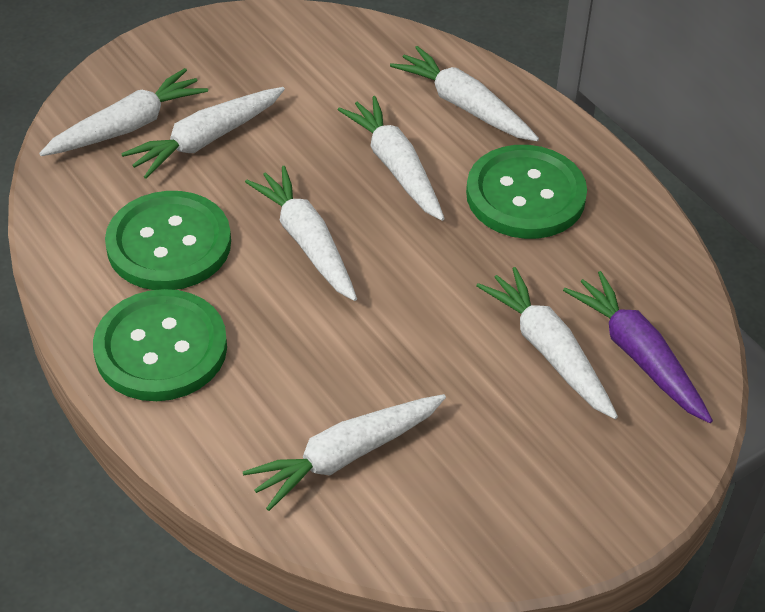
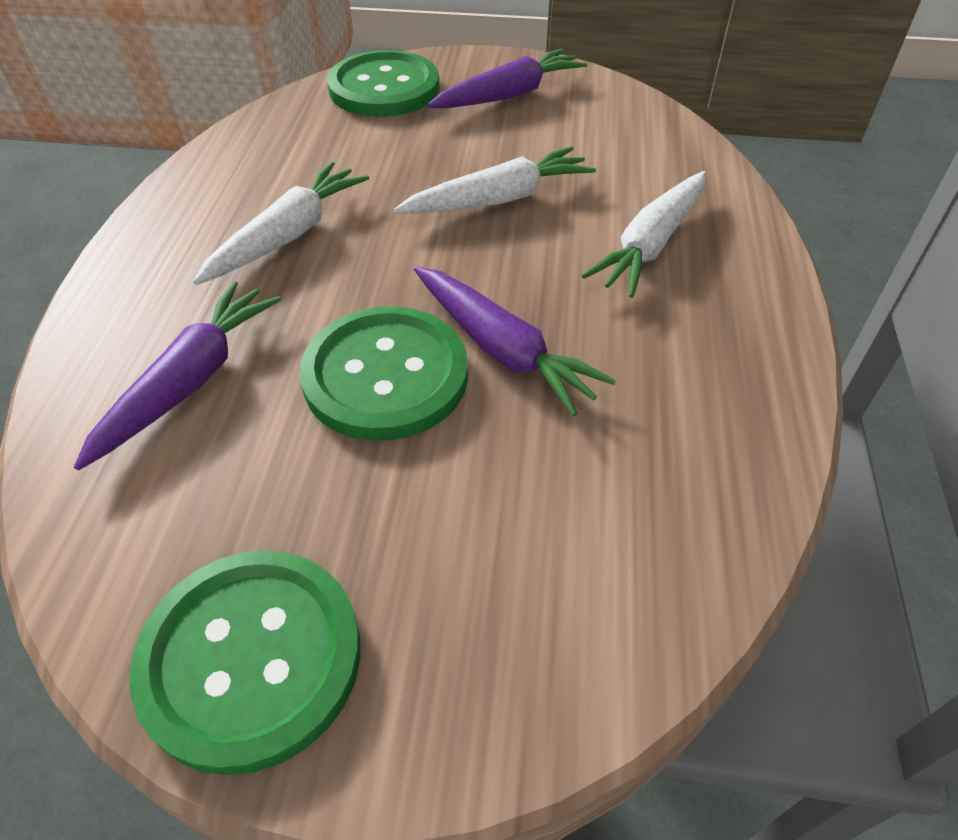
purple carrot: 1 -> 3
white carrot: 7 -> 3

